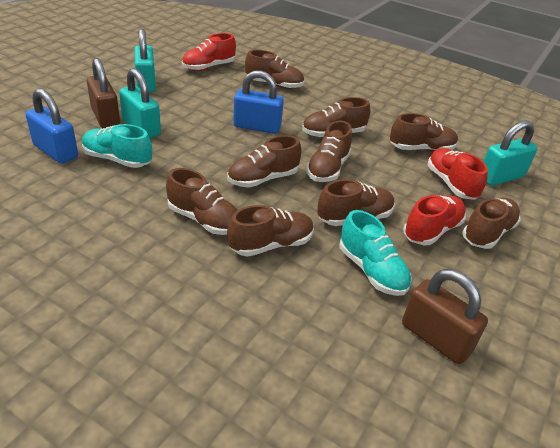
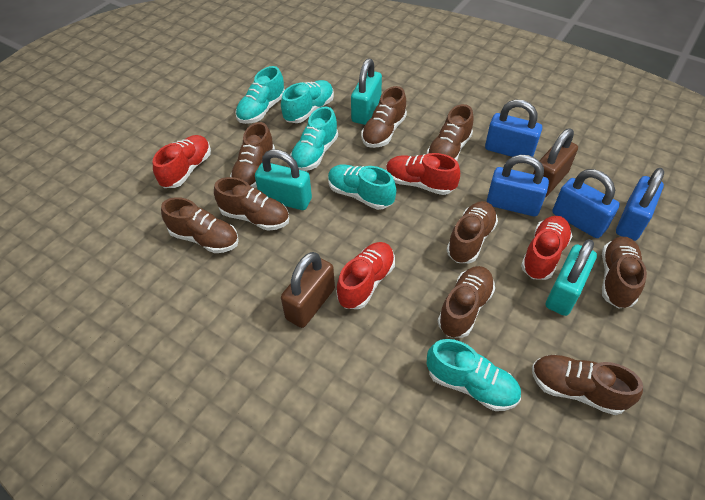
blue padlock: 2 -> 4
red shoe: 3 -> 4
turquoise shoe: 2 -> 5

